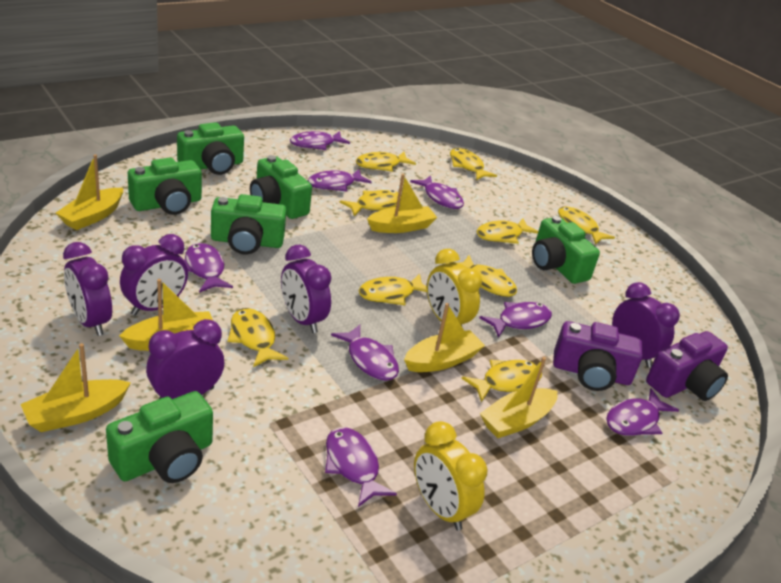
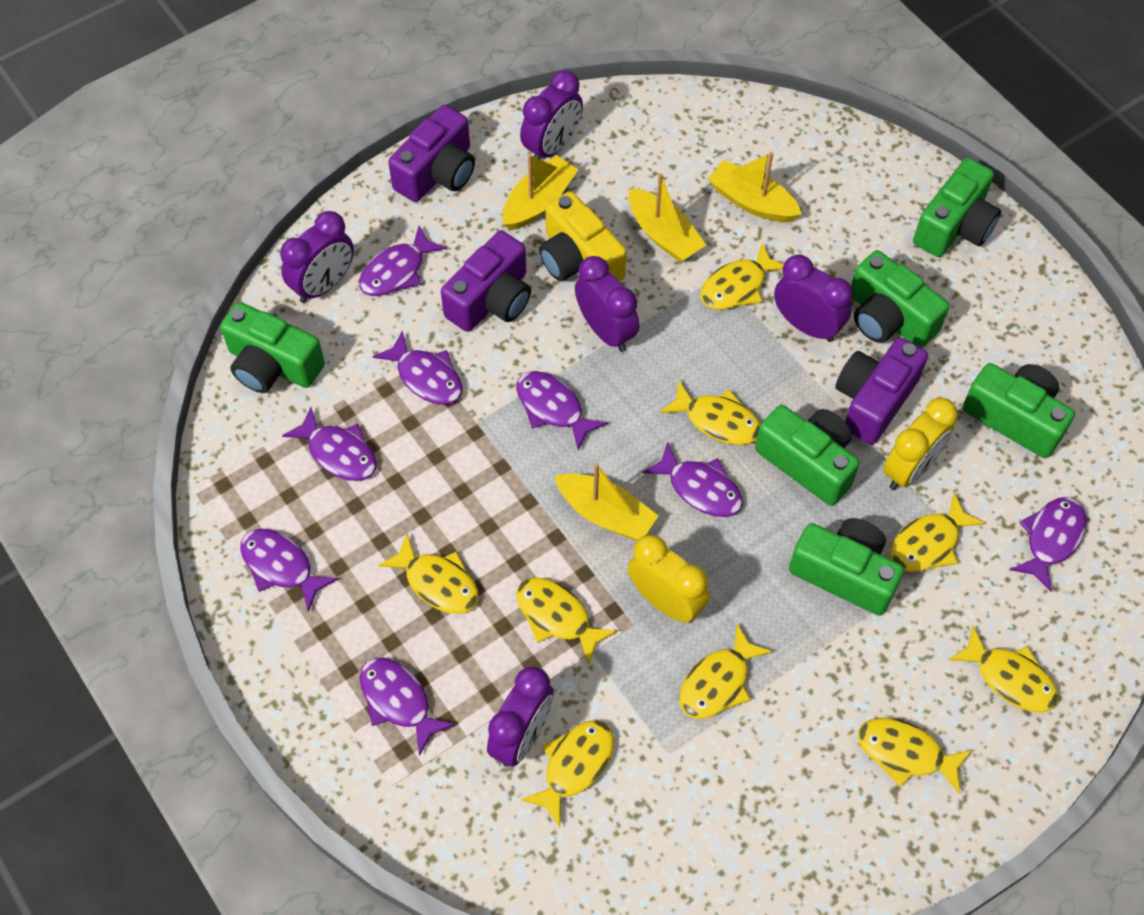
purple camera: 2 -> 3
yellow boat: 6 -> 4
yellow camera: 0 -> 1

